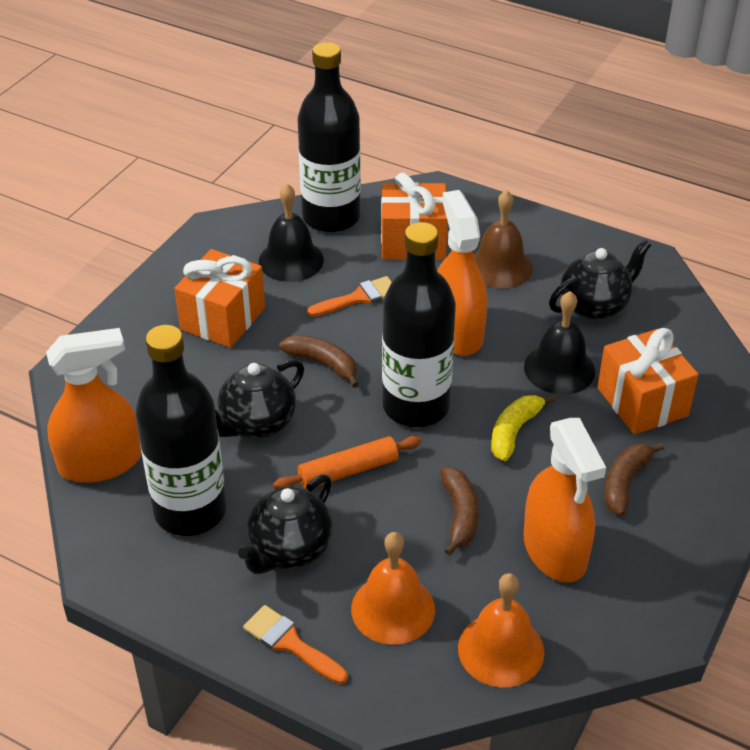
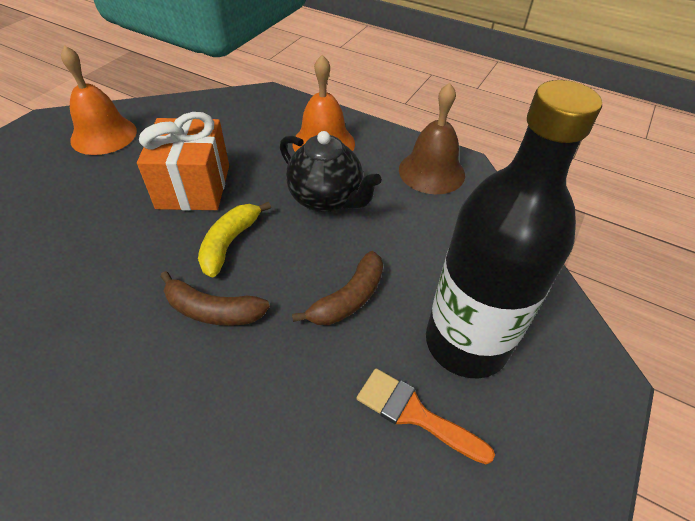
black bell: 2 -> 0
black bottle: 3 -> 1
black teapot: 3 -> 1
brown banana: 3 -> 2
orange brush: 2 -> 1
orange gift: 3 -> 1
orange rolling pin: 1 -> 0
orange spray bottle: 3 -> 0

